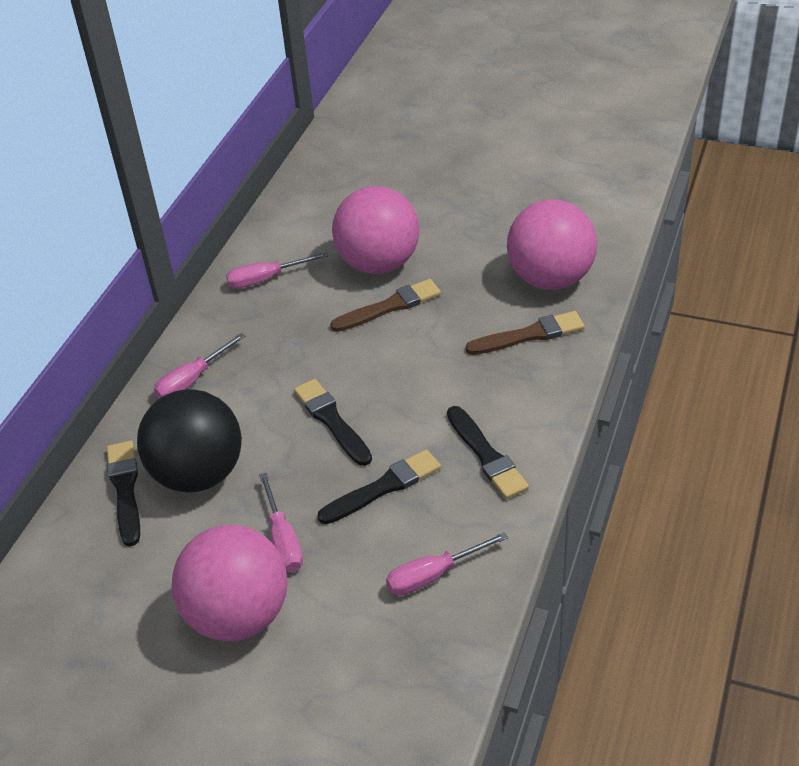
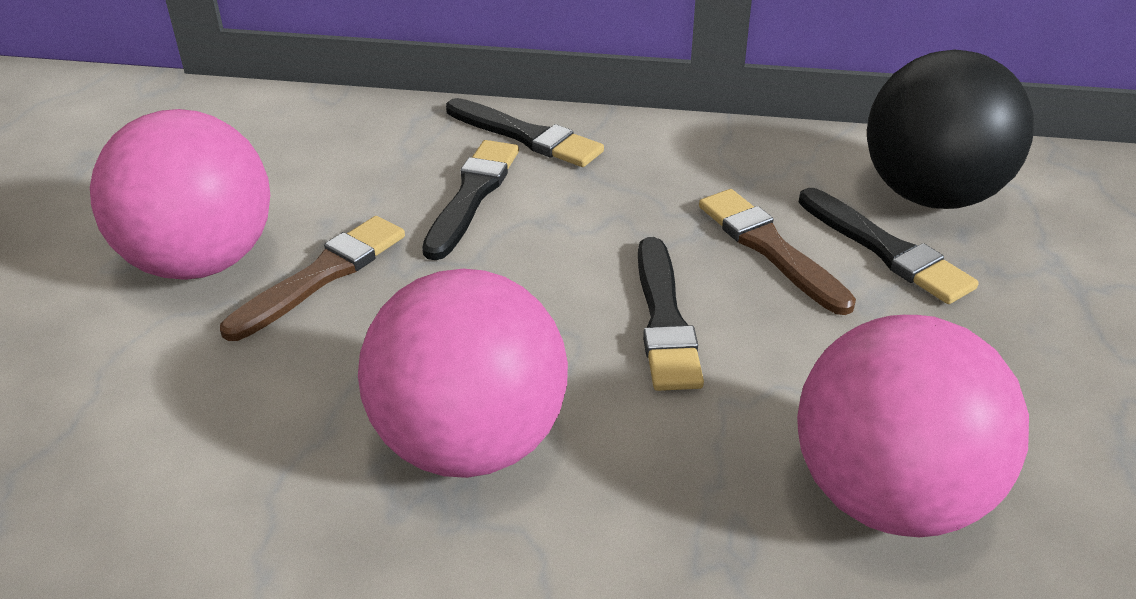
pink screwdriver: 4 -> 0

